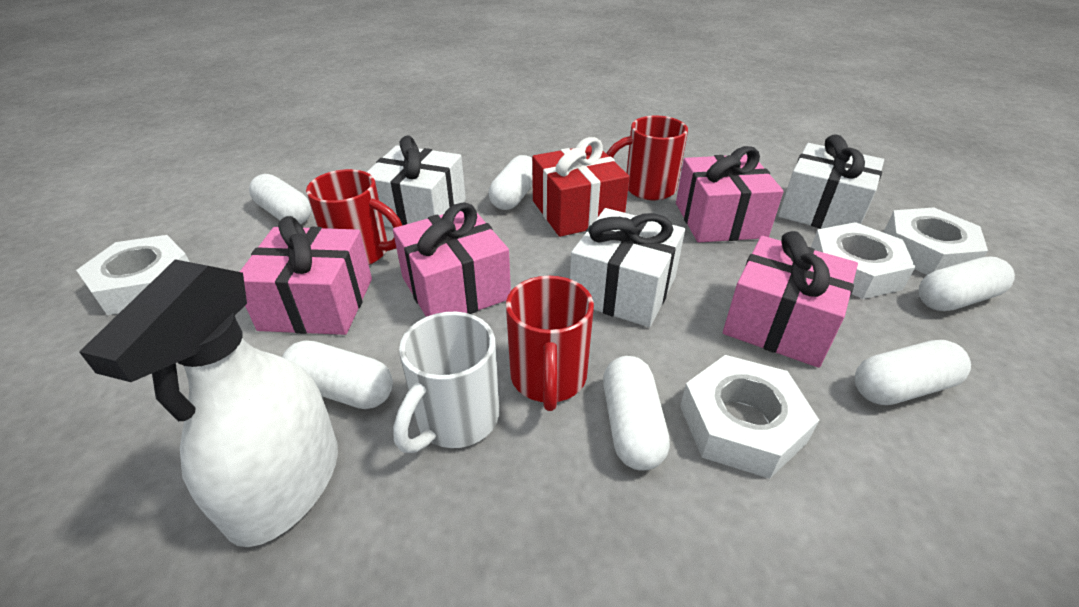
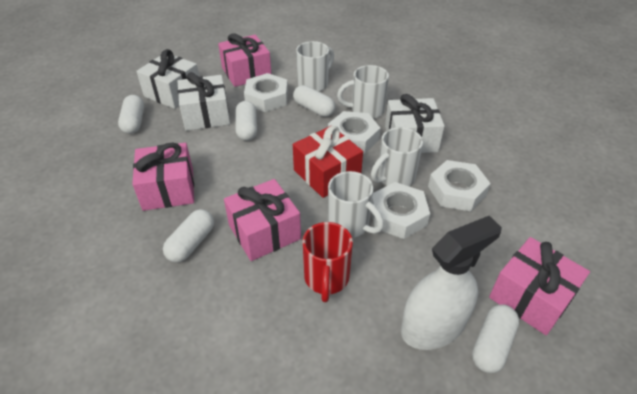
red mug: 3 -> 1
white capsule: 6 -> 5
white mug: 1 -> 4

